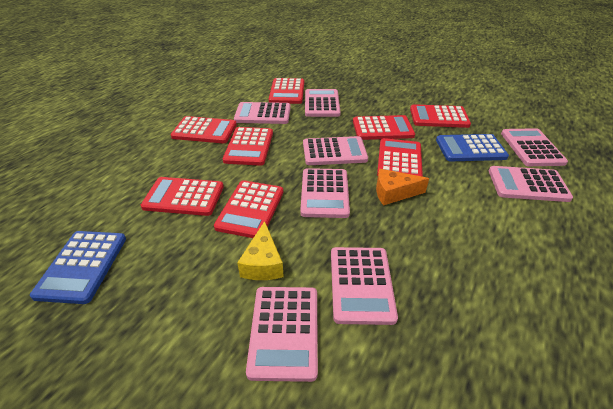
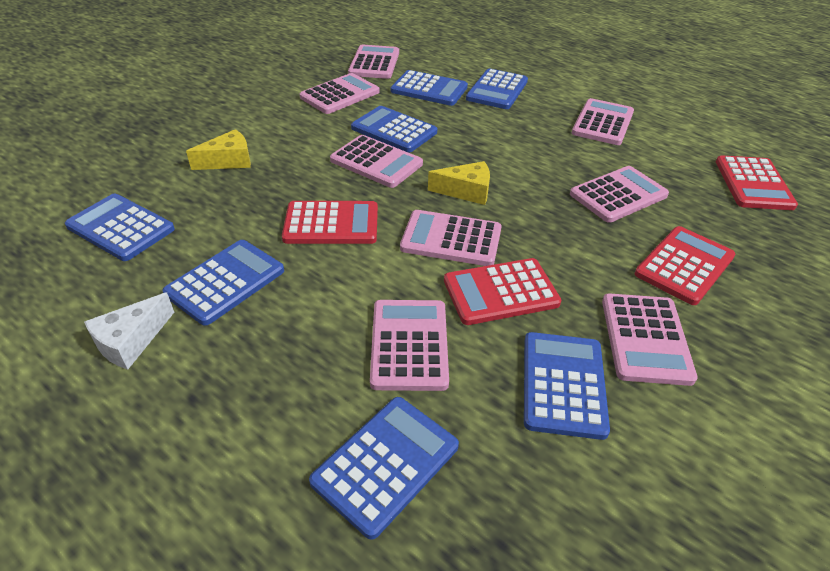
blue calculator: 2 -> 7
orange cheese: 1 -> 0
red calculator: 8 -> 4
white cheese: 0 -> 1
yellow cheese: 1 -> 2

